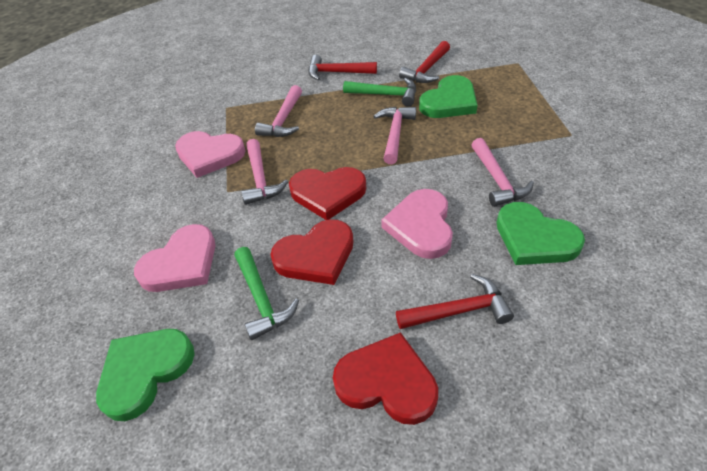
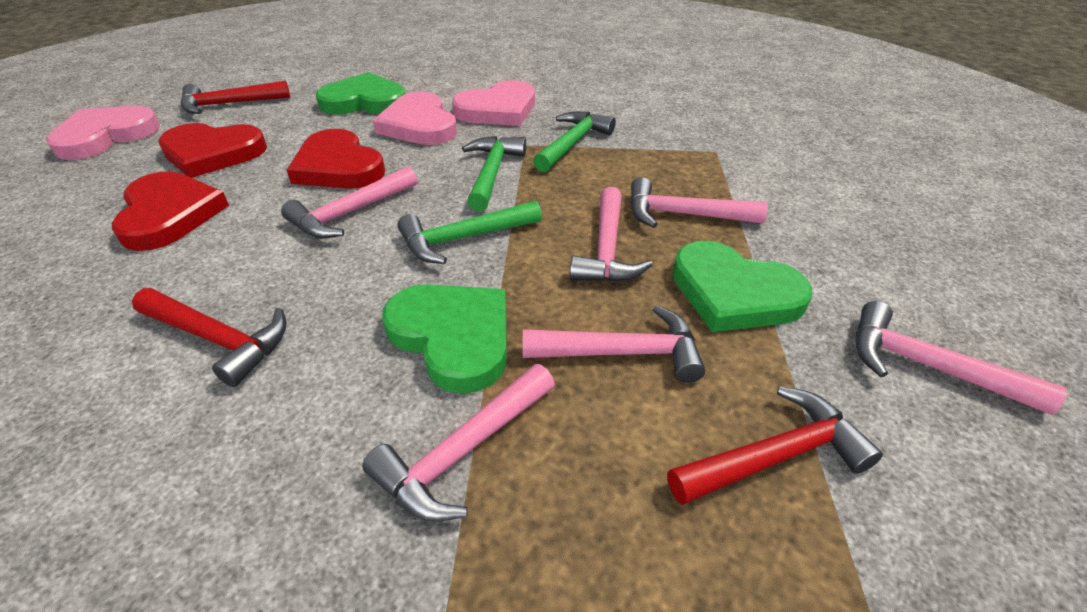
green hammer: 2 -> 3
pink hammer: 4 -> 6

